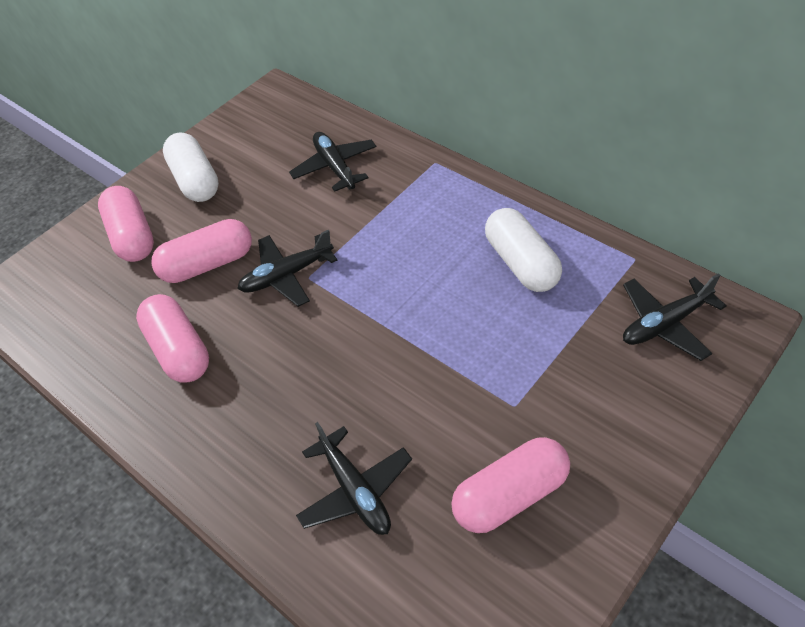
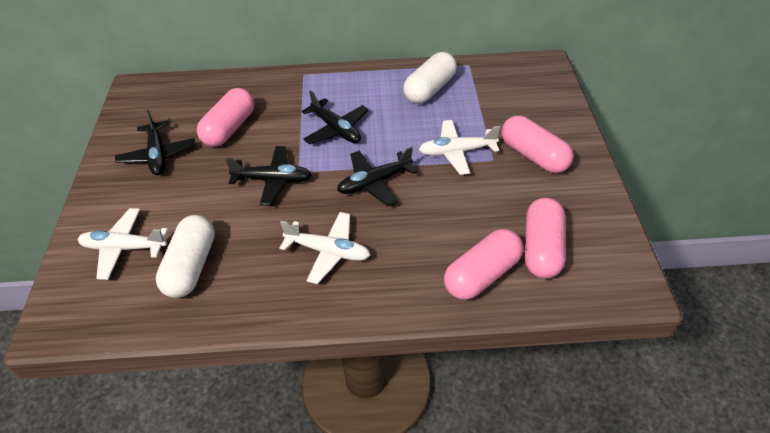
white plane: 0 -> 3

